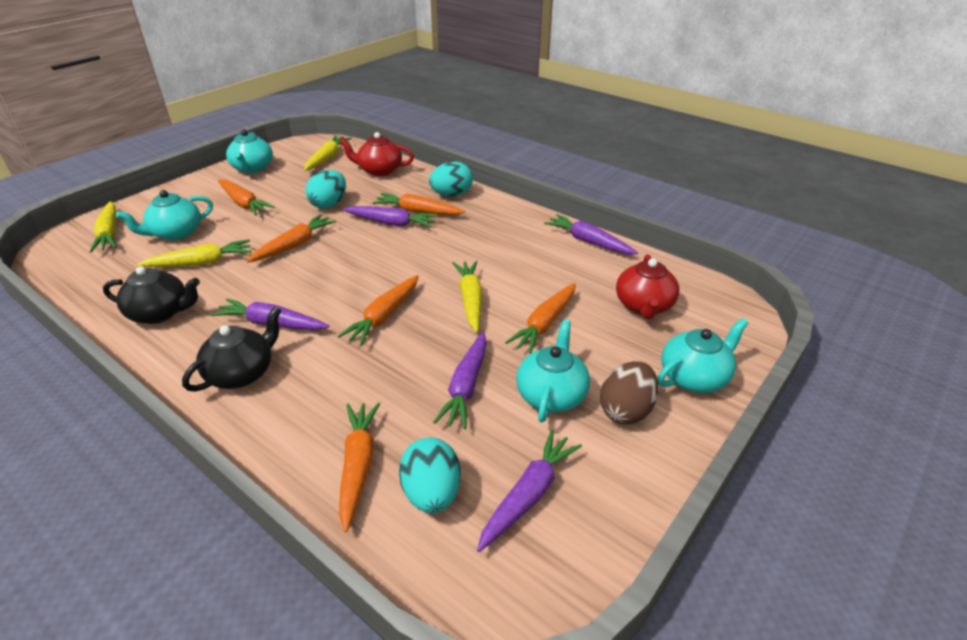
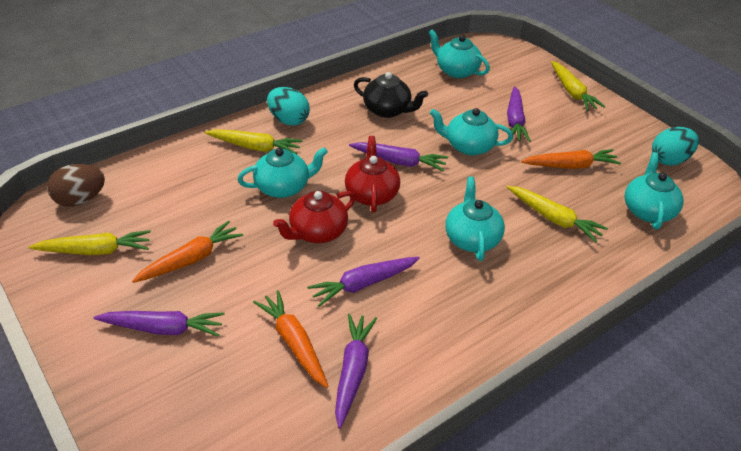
black teapot: 2 -> 1
orange carrot: 6 -> 3
turquoise egg: 3 -> 2
turquoise teapot: 4 -> 5

